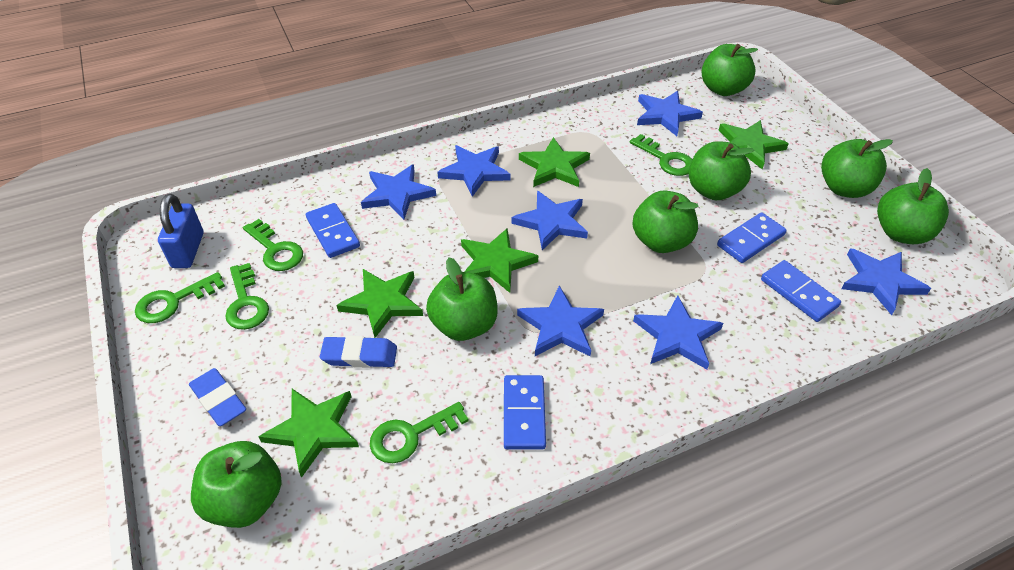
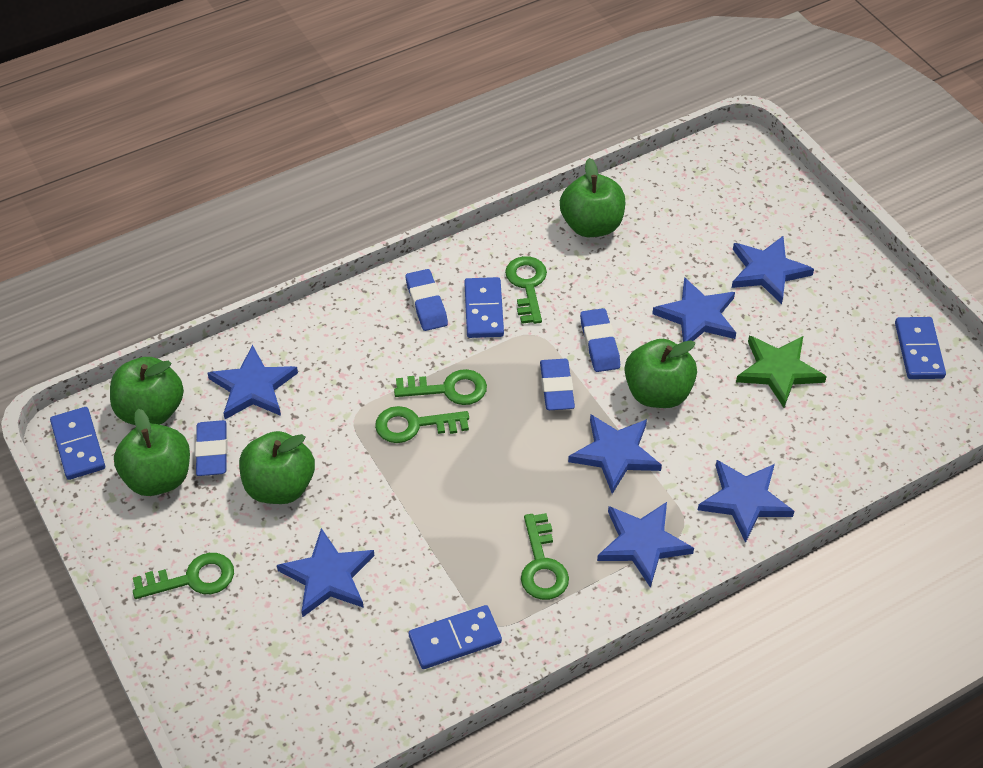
blue eraser: 2 -> 4
blue padlock: 1 -> 0
green apple: 7 -> 5
green star: 5 -> 1

